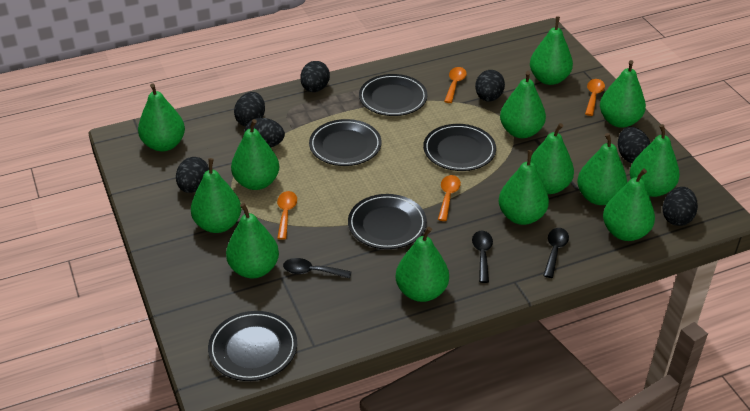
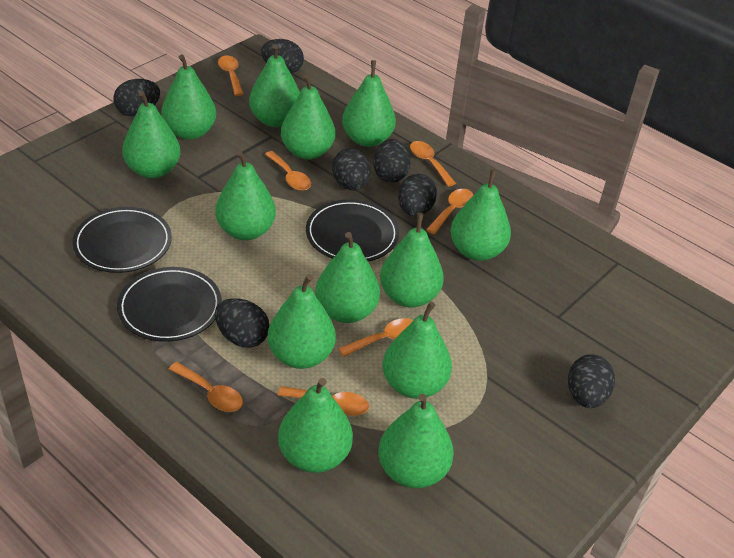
black plate: 5 -> 3
black spoon: 3 -> 0
orange spoon: 4 -> 7

